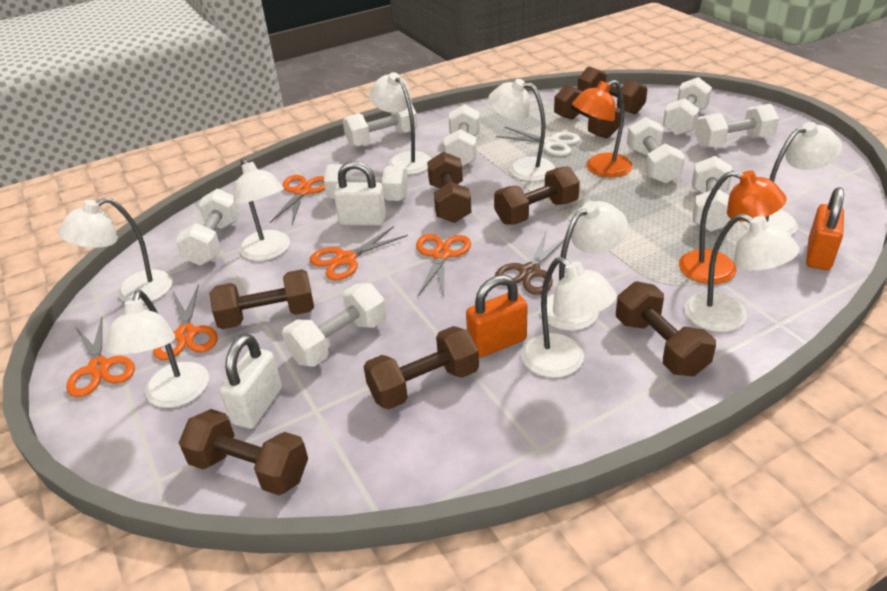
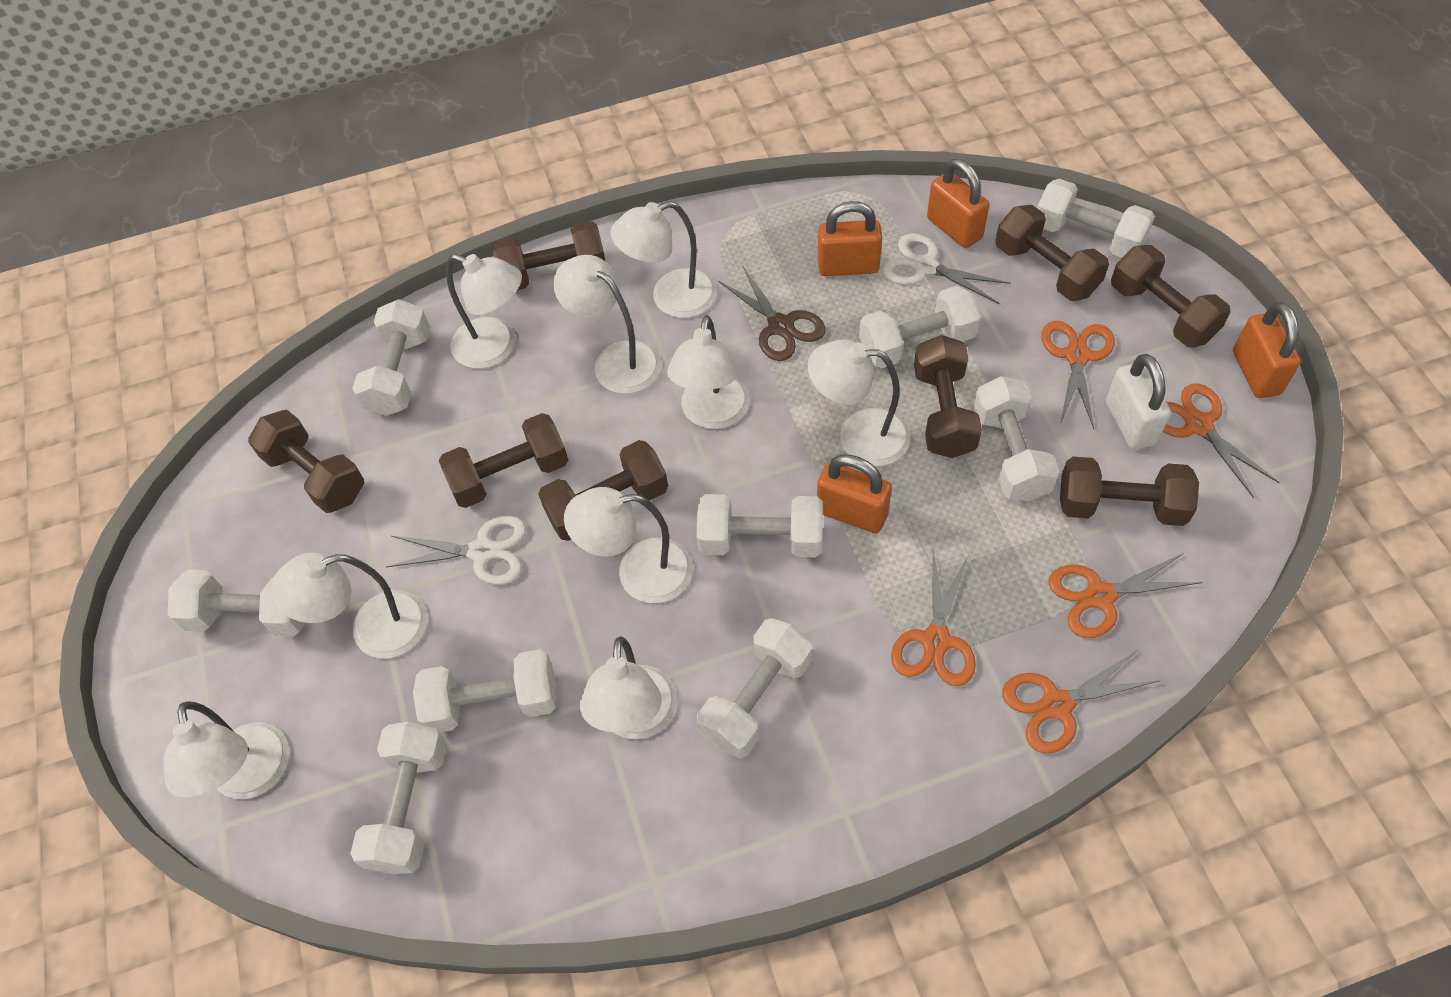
orange lamp: 2 -> 0
orange padlock: 2 -> 4
white padlock: 2 -> 1
white scissors: 1 -> 2

